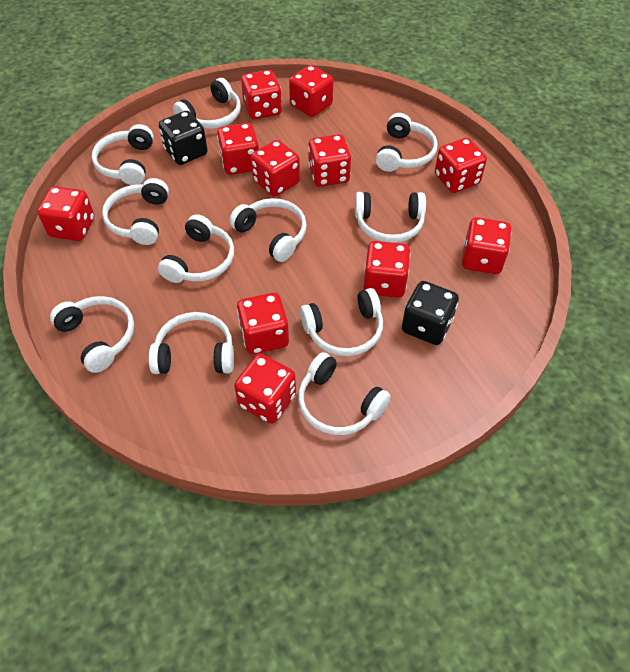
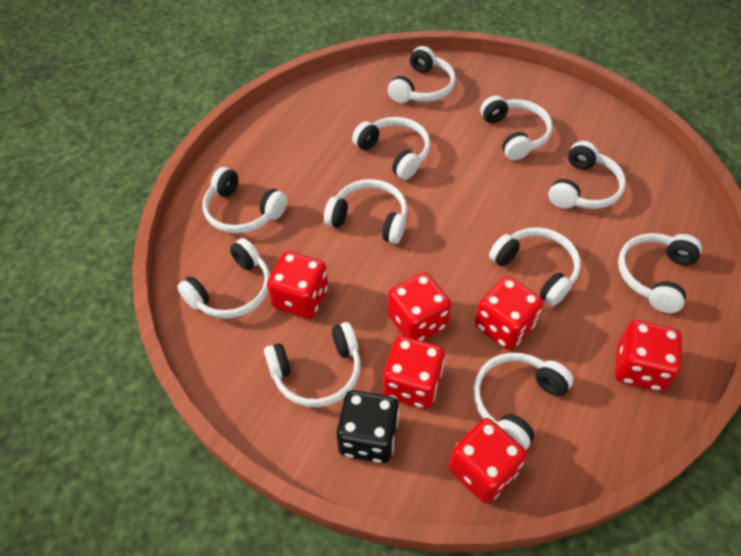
black dice: 2 -> 1
red dice: 11 -> 6

